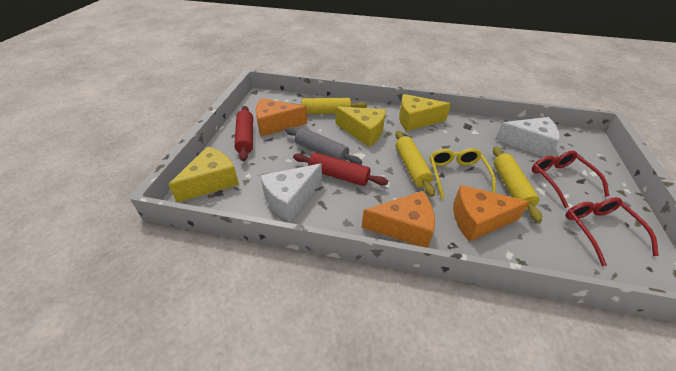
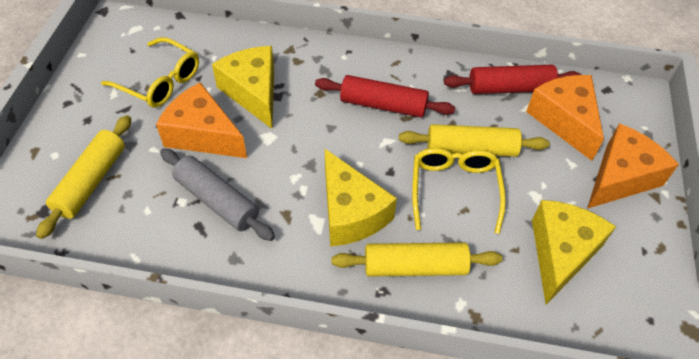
red glasses: 2 -> 0
white cheese: 2 -> 0
yellow glasses: 1 -> 2

